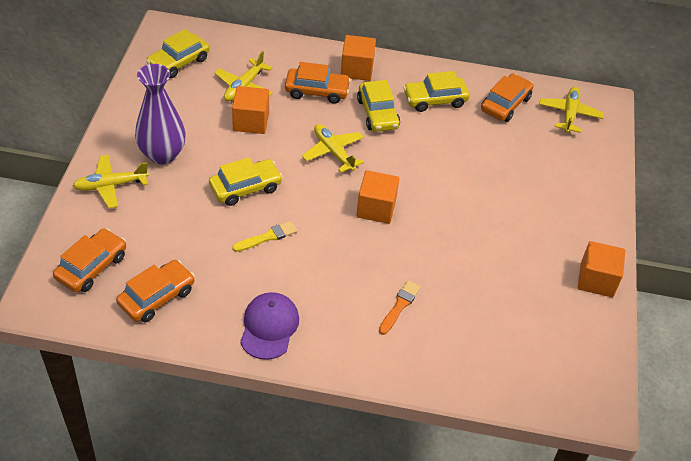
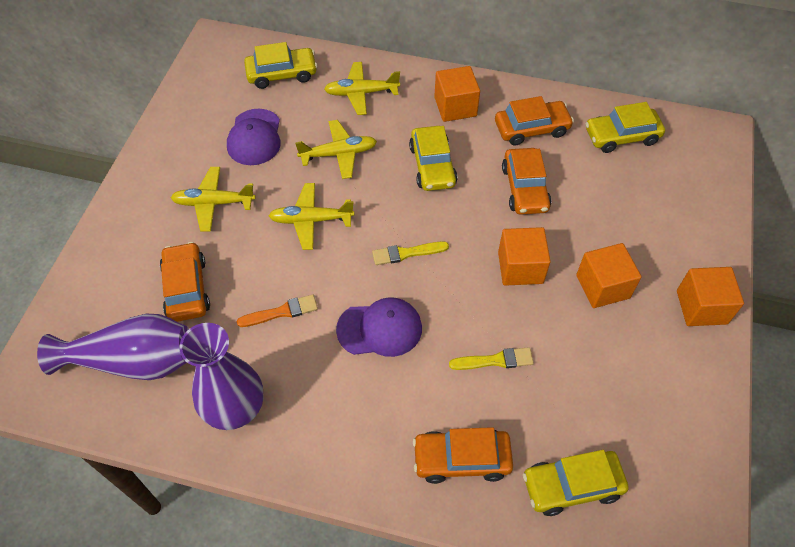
purple cap: 1 -> 2
purple vase: 1 -> 2
yellow brush: 1 -> 2

